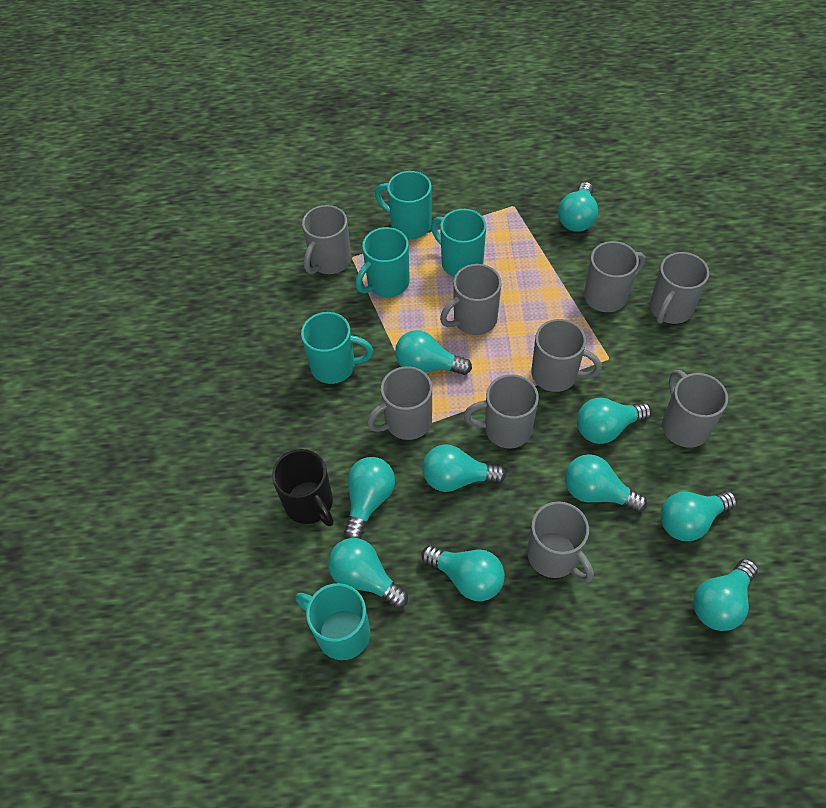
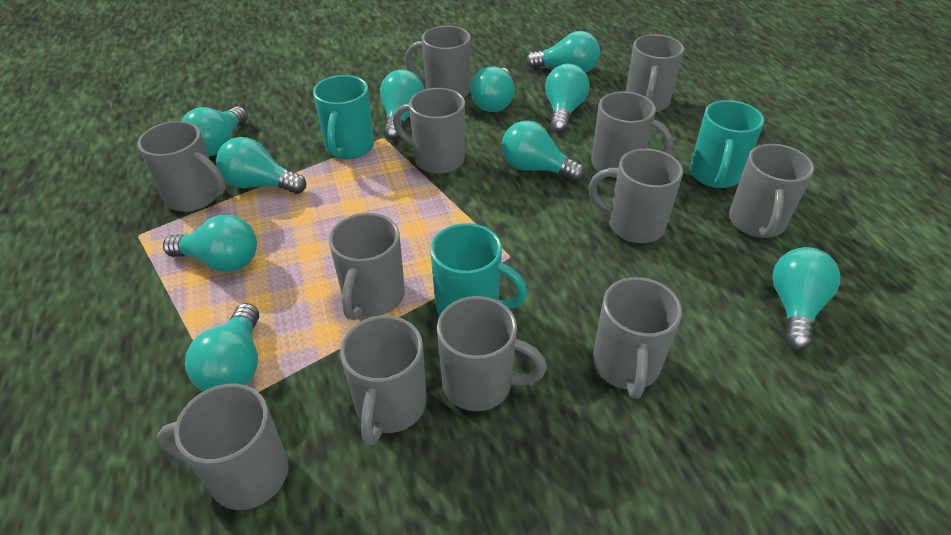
black mug: 1 -> 0
grey mug: 9 -> 12
turquoise mug: 5 -> 3

